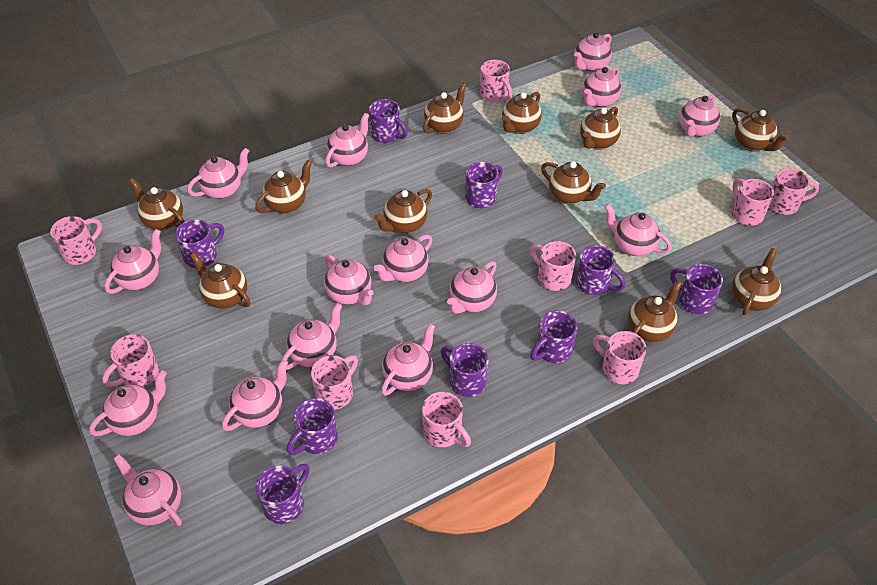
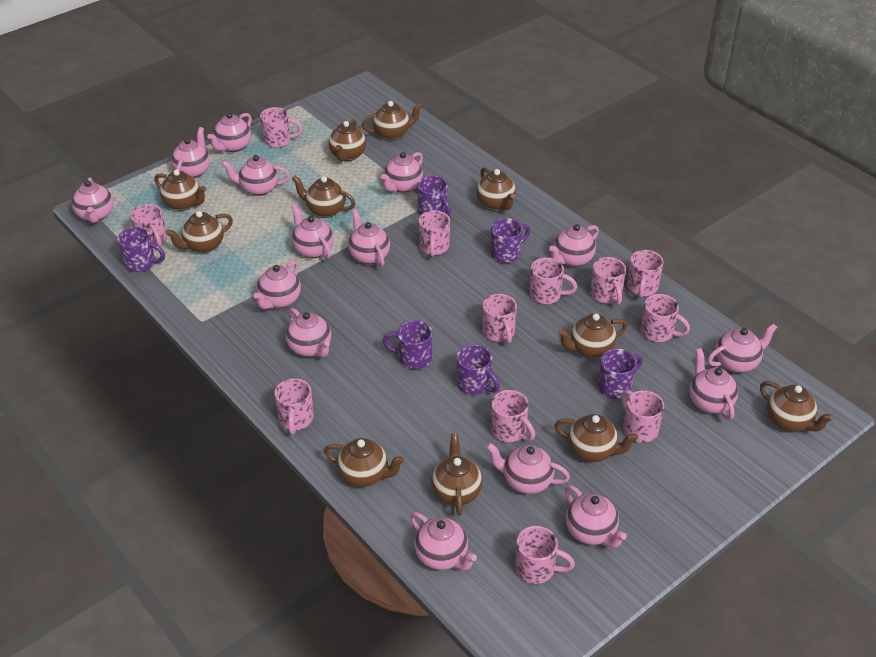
pink mug: 9 -> 12
purple mug: 9 -> 6

